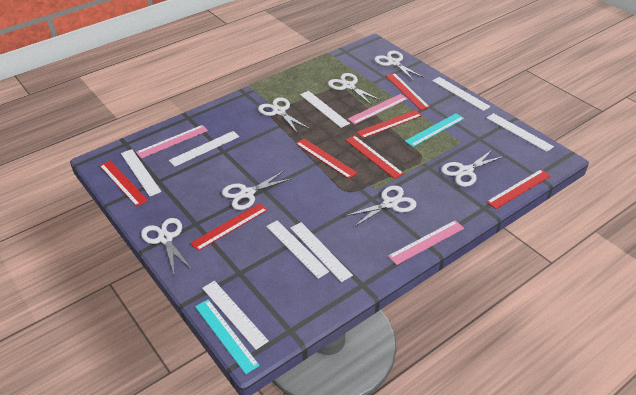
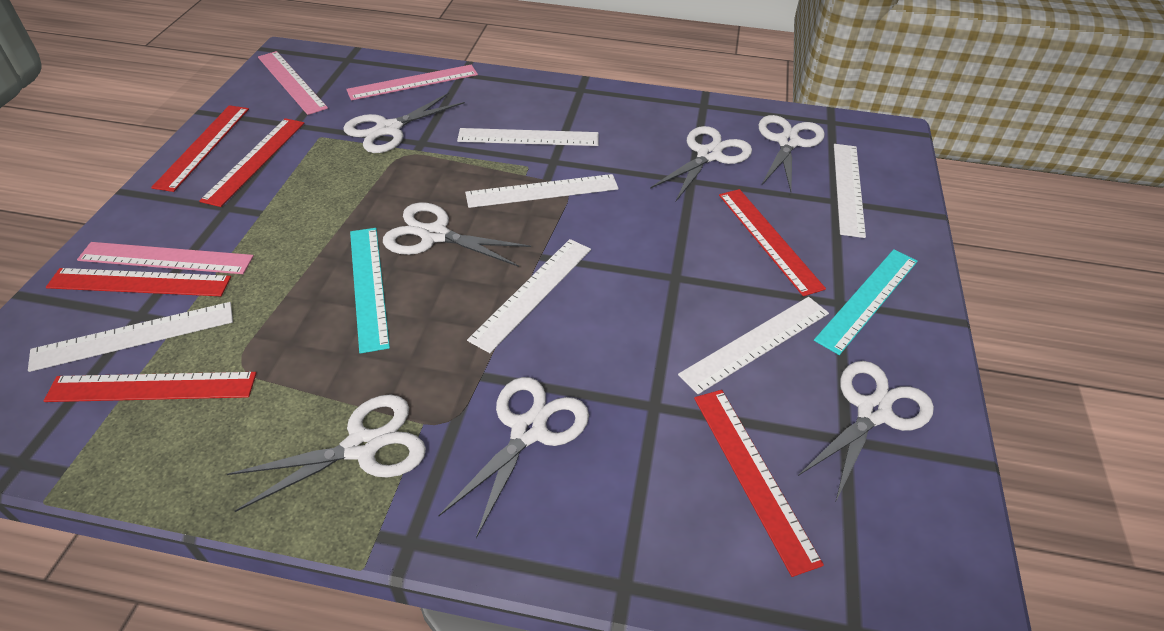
red ruler: 7 -> 6
white ruler: 8 -> 6

